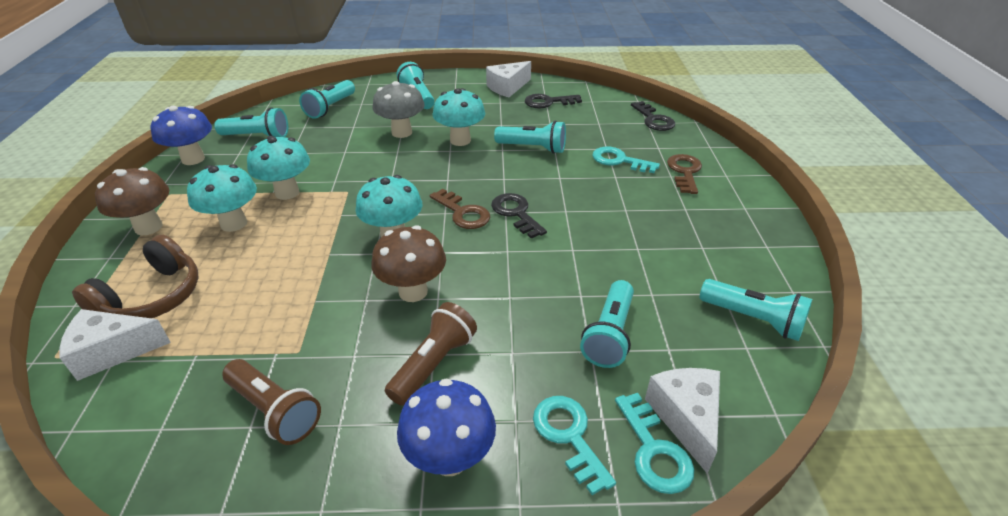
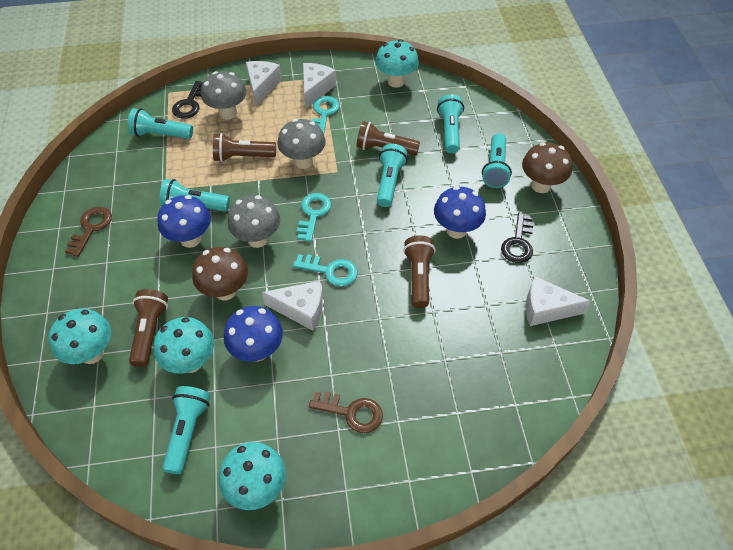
black key: 3 -> 2
blue mushroom: 2 -> 3
brown flashlight: 2 -> 4
brown headphones: 1 -> 0
grey mushroom: 1 -> 3
white cheese: 3 -> 4

